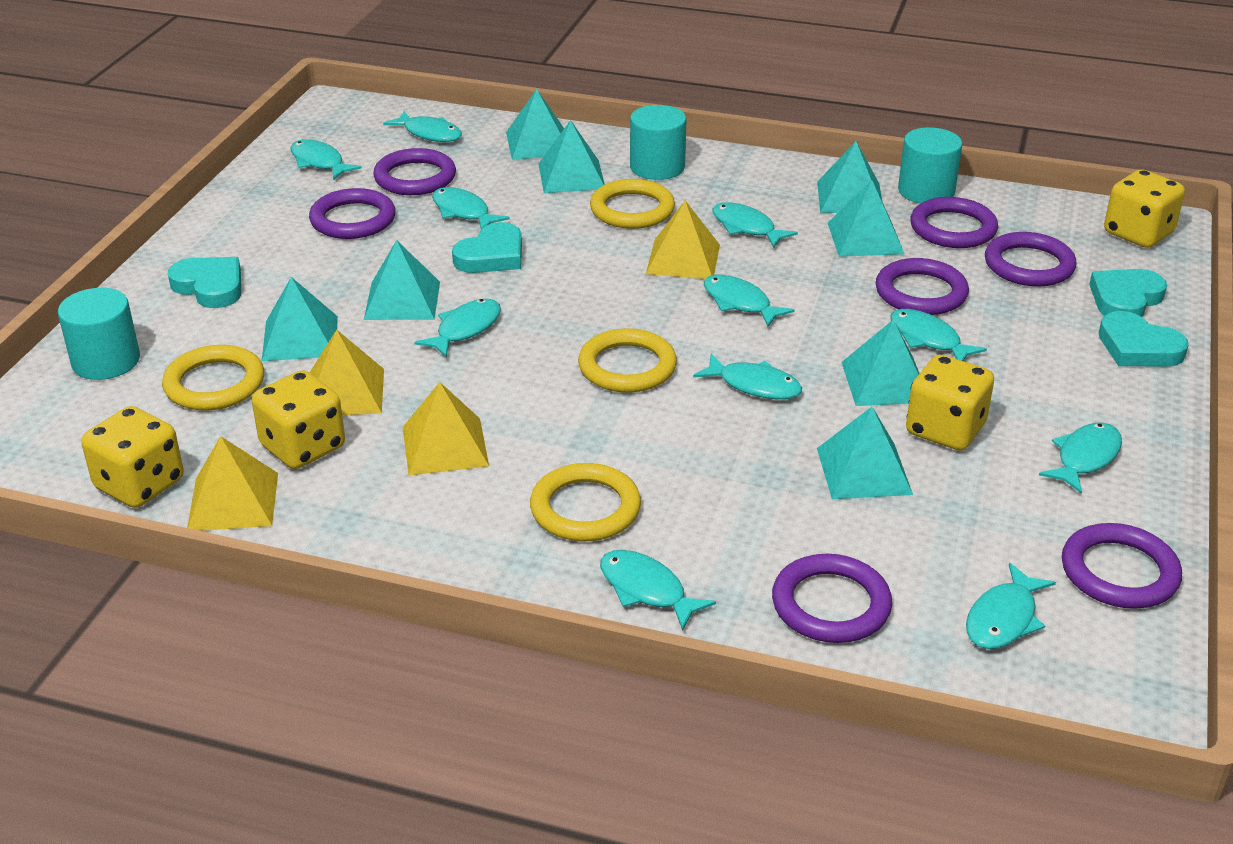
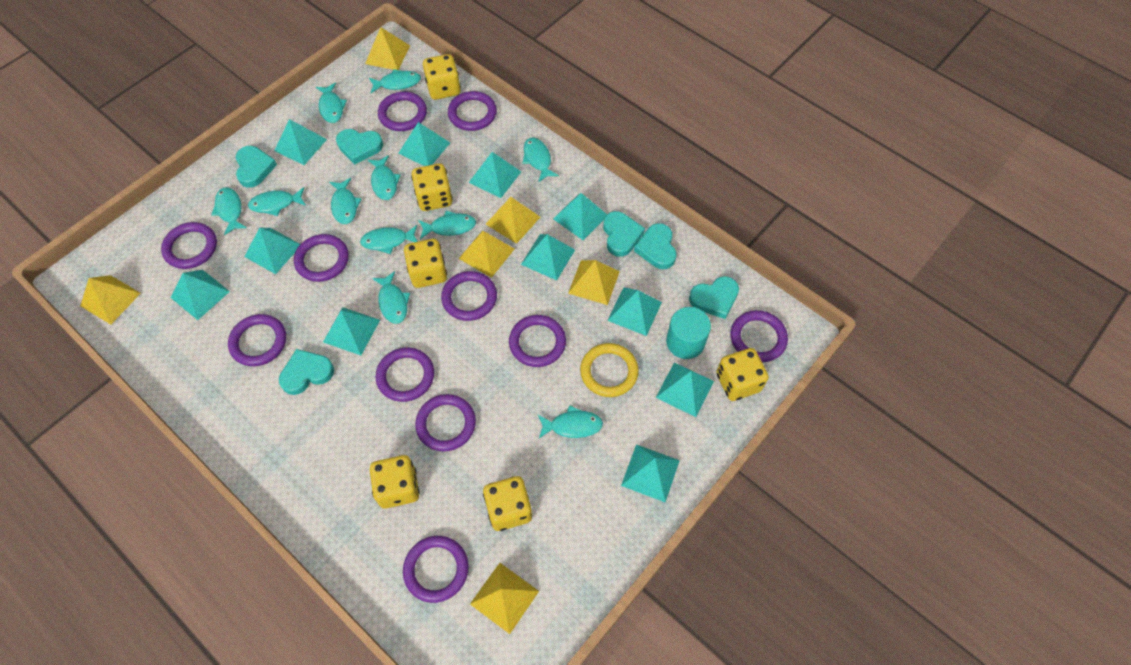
purple ring: 7 -> 11
turquoise cylinder: 3 -> 1
turquoise heart: 4 -> 6
turquoise pyramid: 8 -> 11
yellow dice: 4 -> 6
yellow pyramid: 4 -> 6
yellow ring: 4 -> 1

